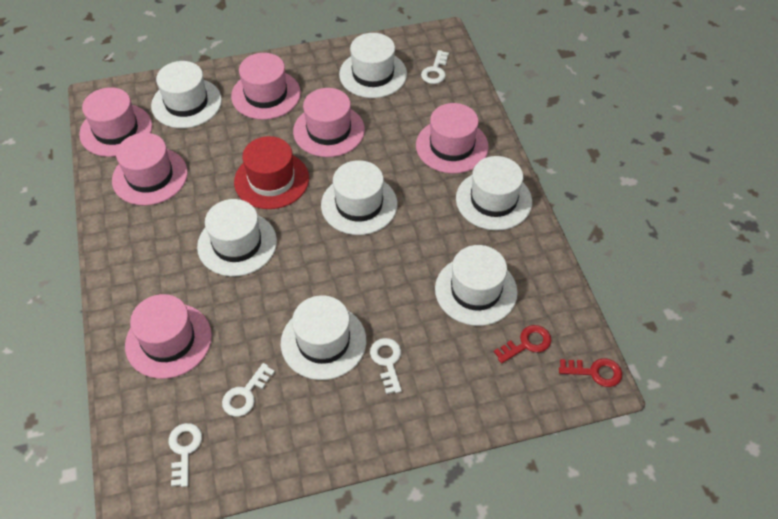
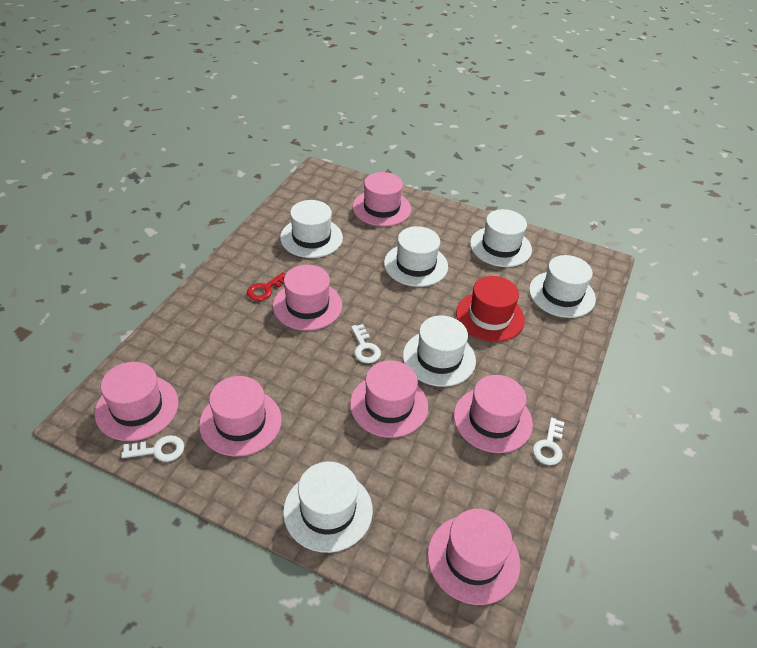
pink hat: 6 -> 7
red key: 2 -> 1
white hat: 7 -> 6
white key: 4 -> 3

